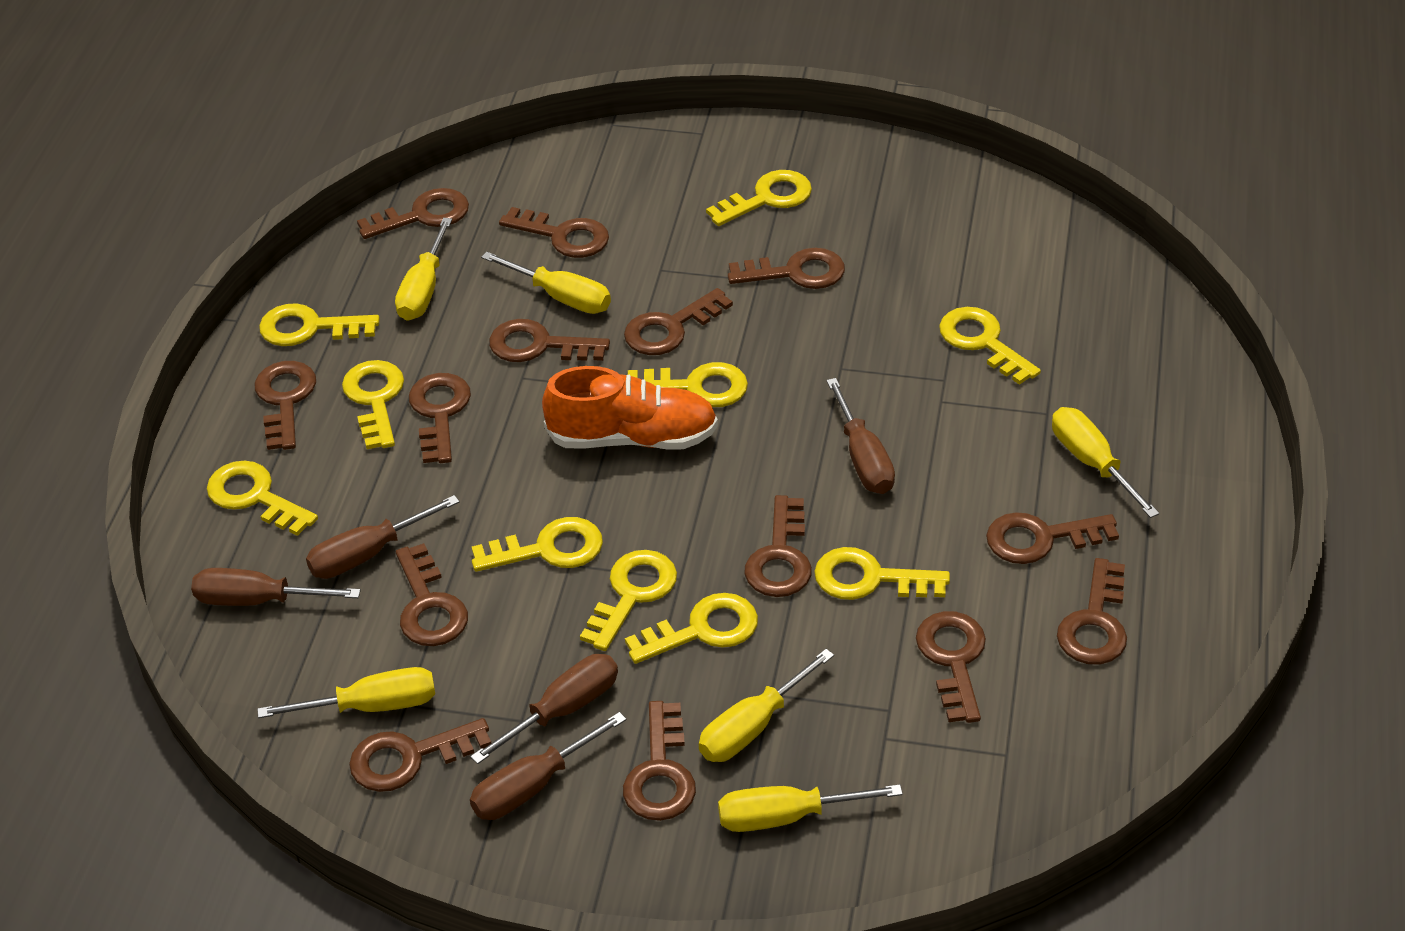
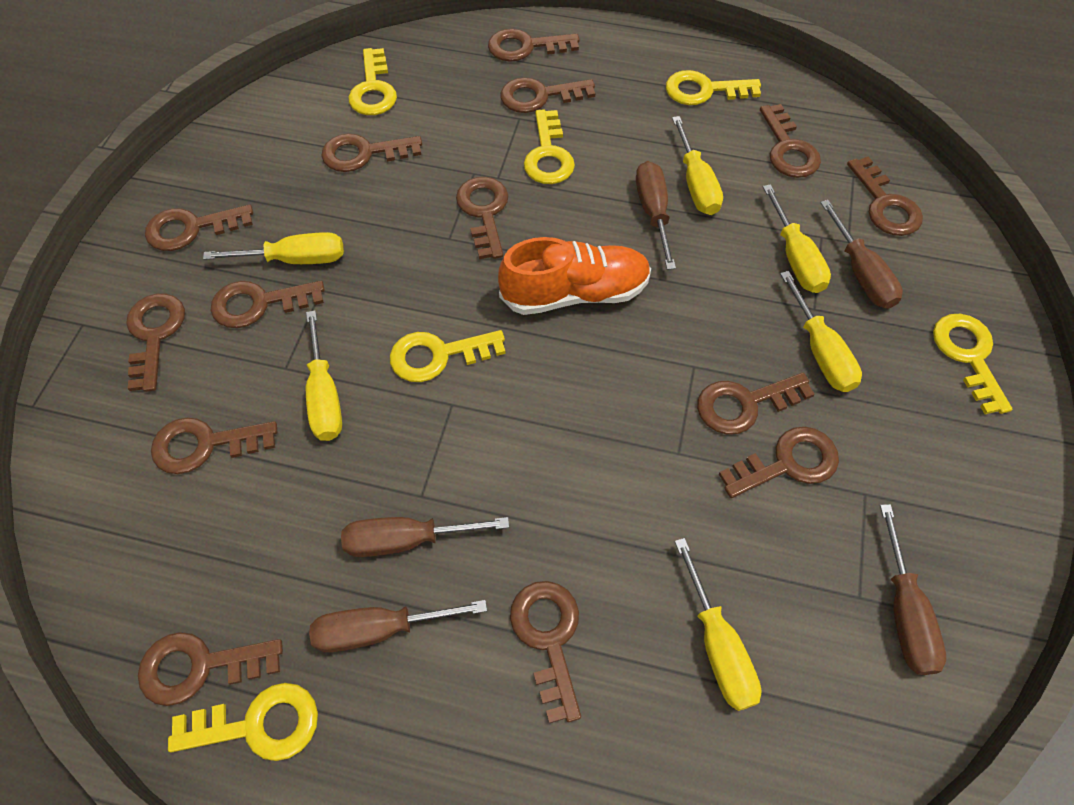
yellow key: 10 -> 6

